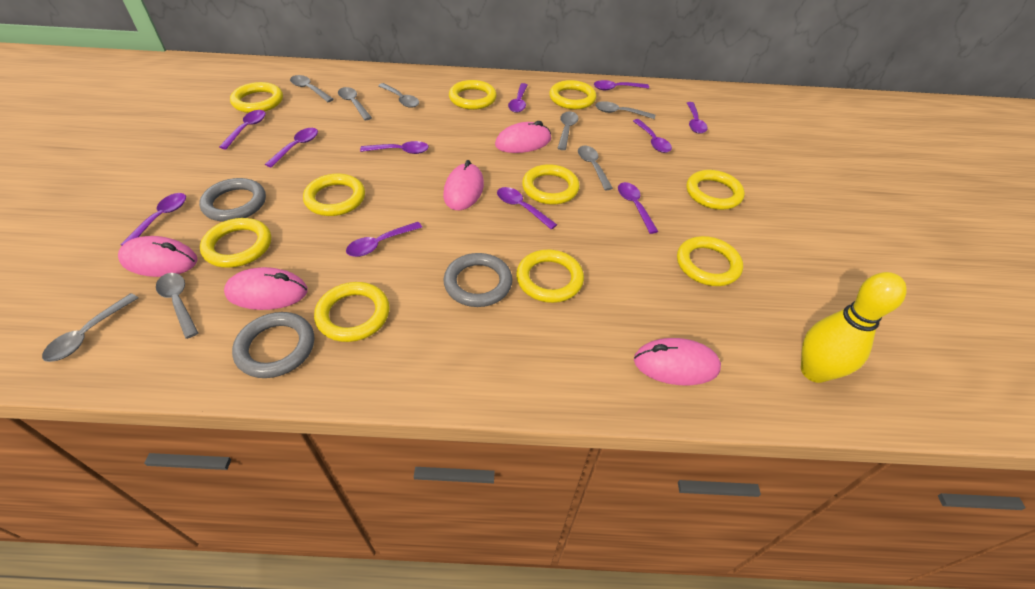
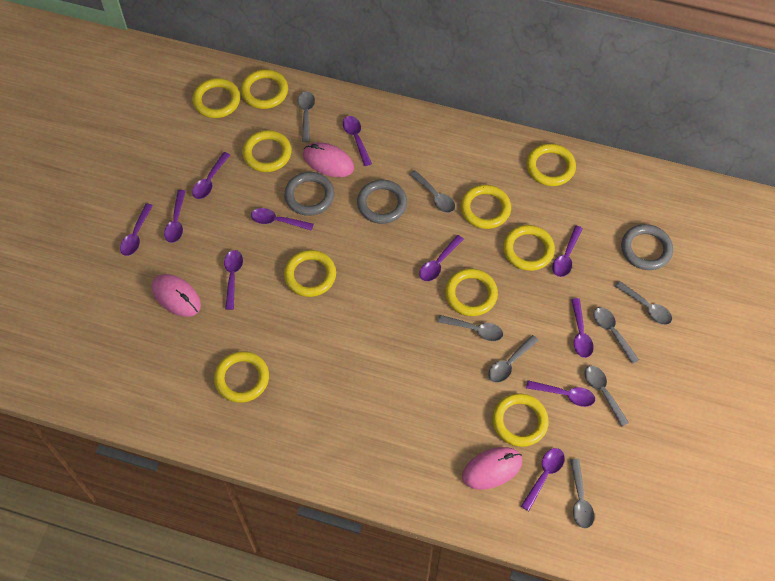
pink mouse: 5 -> 3
yellow bowling pin: 1 -> 0

